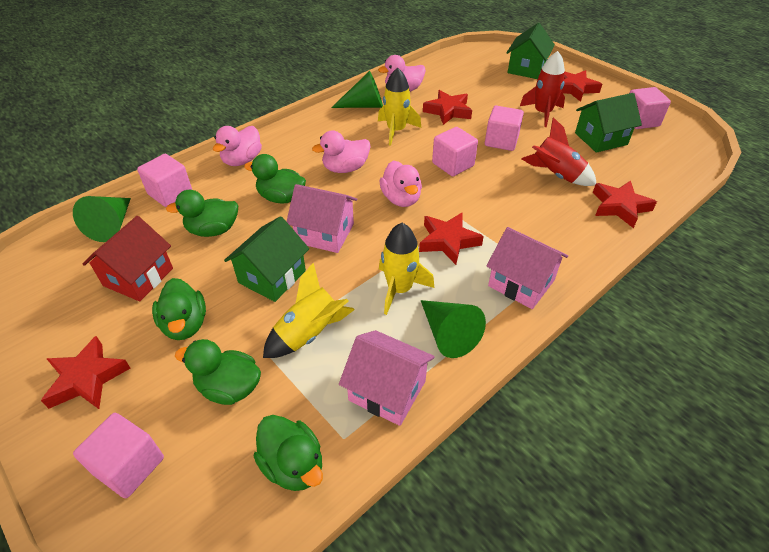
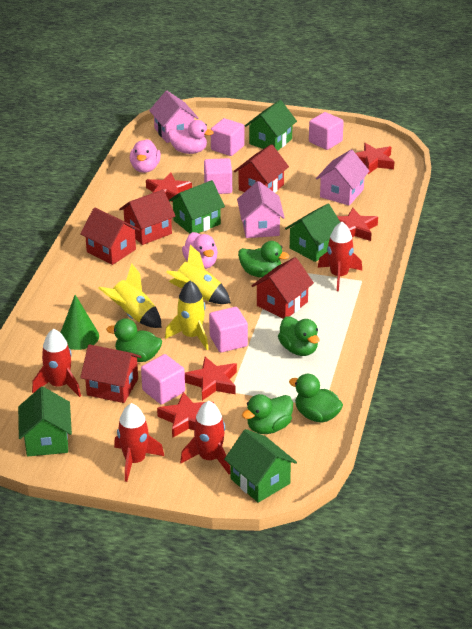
green cone: 3 -> 1
green house: 3 -> 5
pink duck: 4 -> 3
red house: 1 -> 5
red rocket: 2 -> 4

